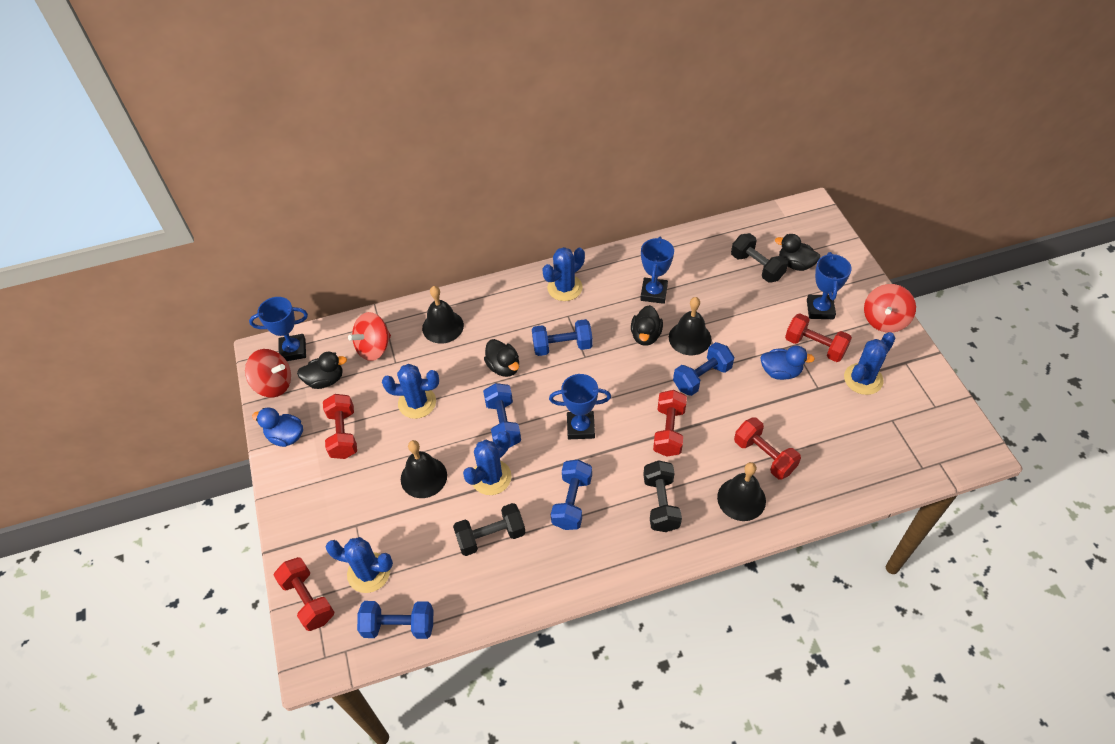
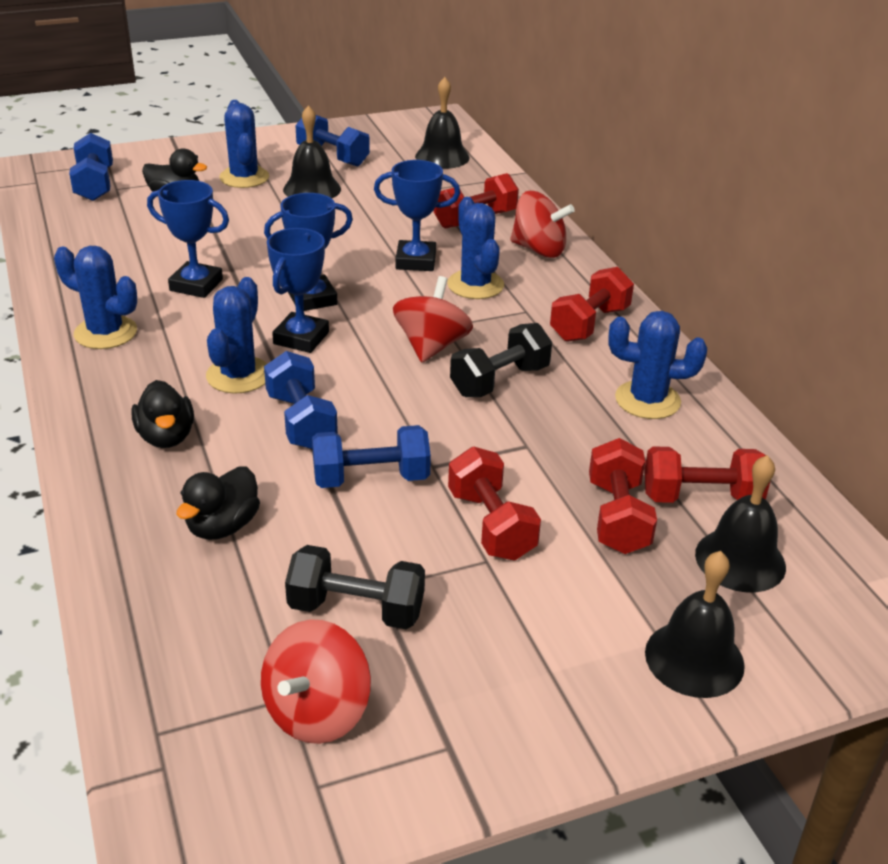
black duck: 4 -> 3
black dumbbell: 3 -> 2
blue duck: 2 -> 0
blue dumbbell: 5 -> 4

